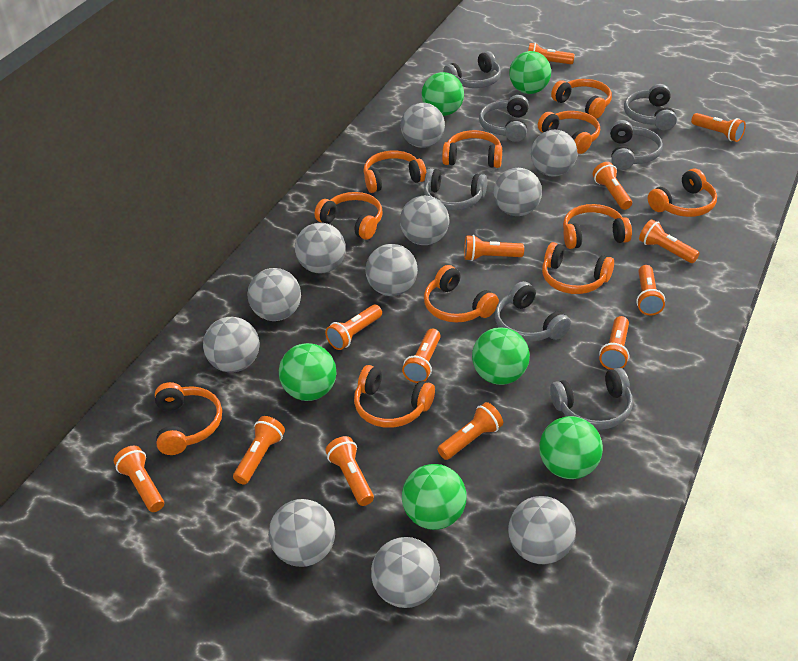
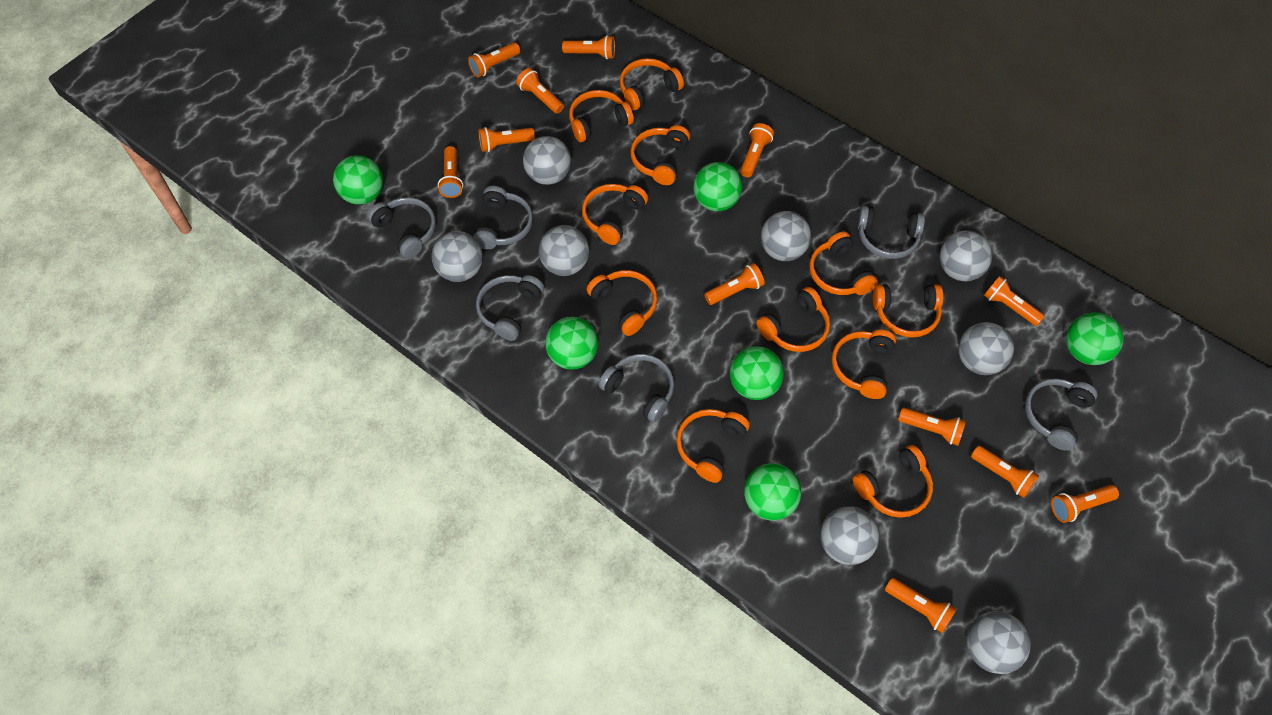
grey ball: 11 -> 8
grey headphones: 7 -> 6
orange flashlight: 13 -> 12

